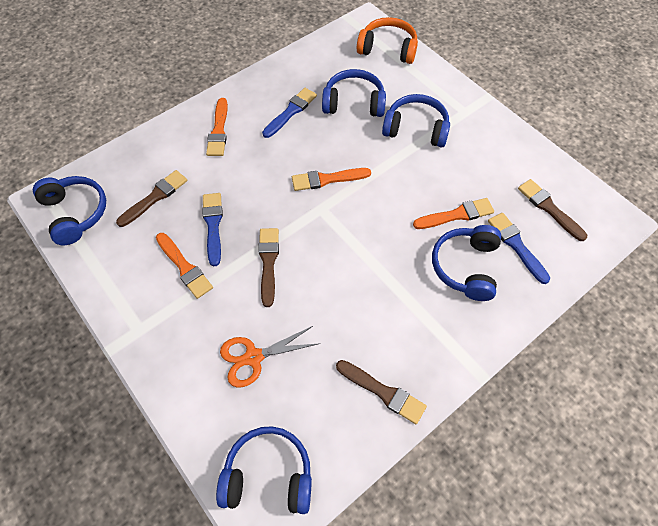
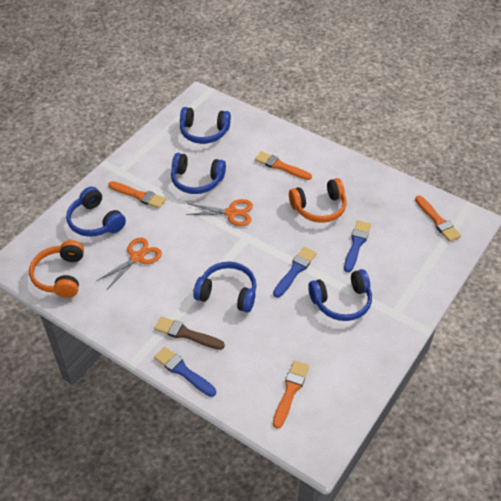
brown brush: 4 -> 1
orange headphones: 1 -> 2
orange scissors: 1 -> 2

